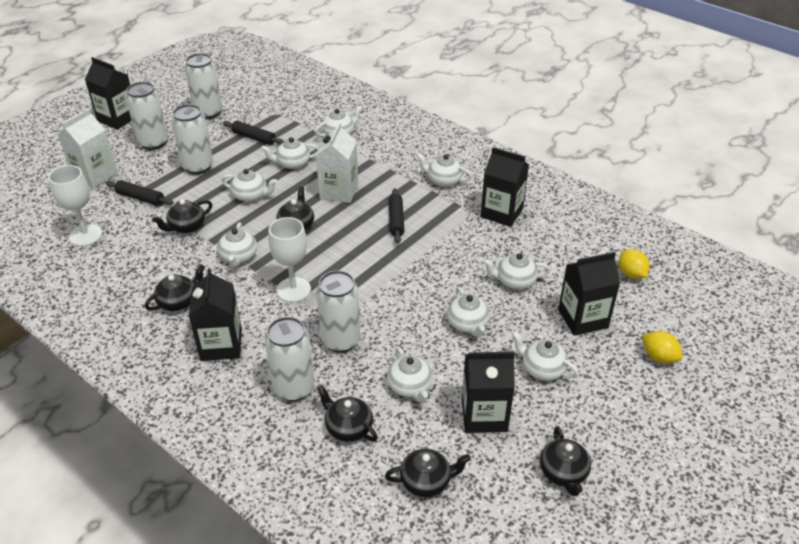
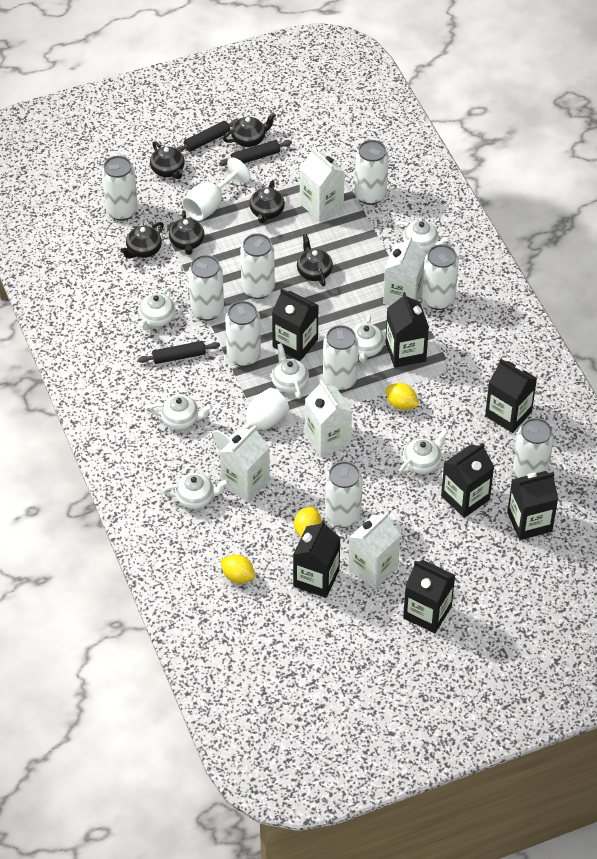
black carton: 5 -> 7
white can: 5 -> 9
white carton: 2 -> 5
white teapot: 9 -> 7
yellow lemon: 2 -> 3

